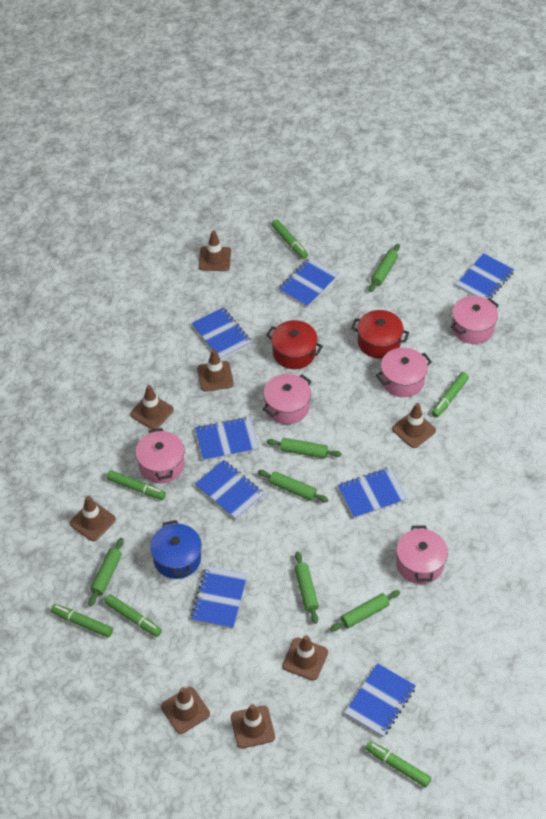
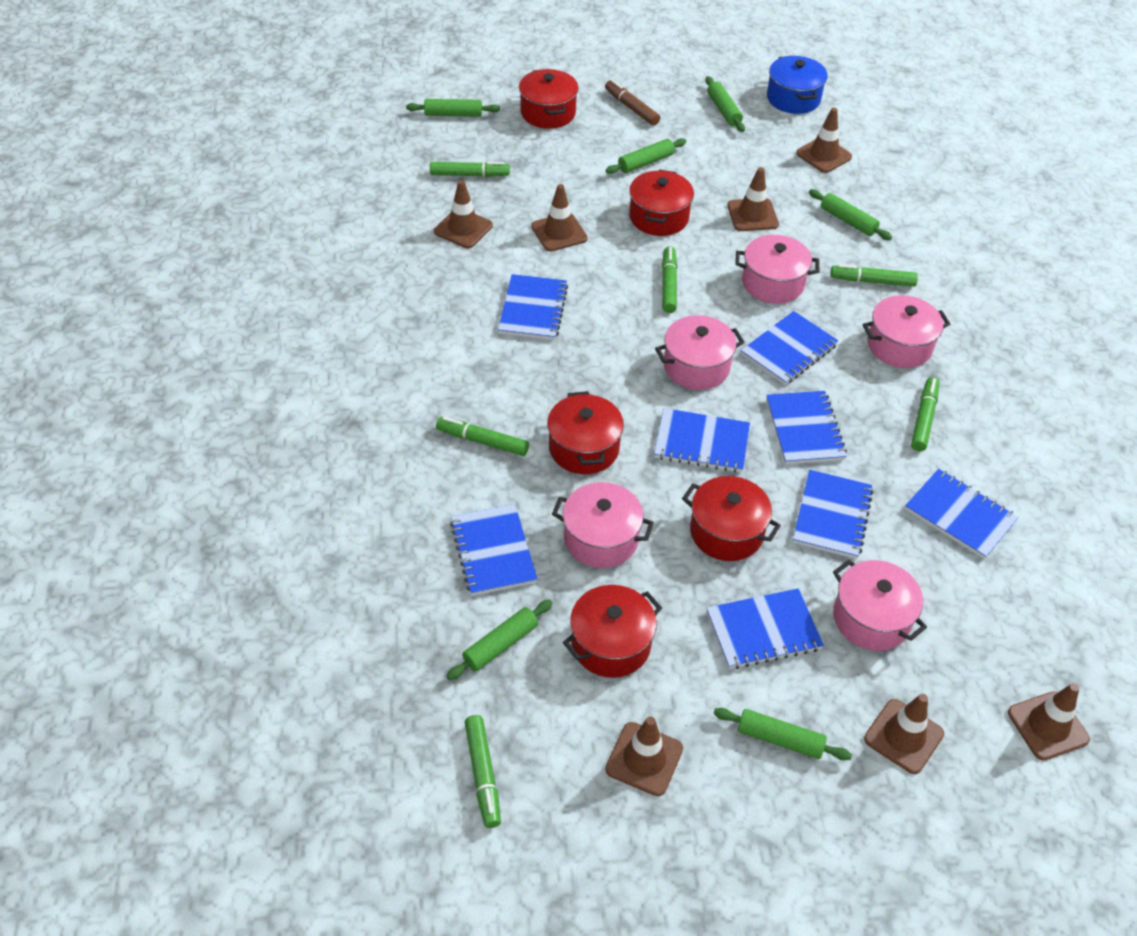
brown marker: 0 -> 1
brown traffic cone: 8 -> 7
red pot: 2 -> 5

